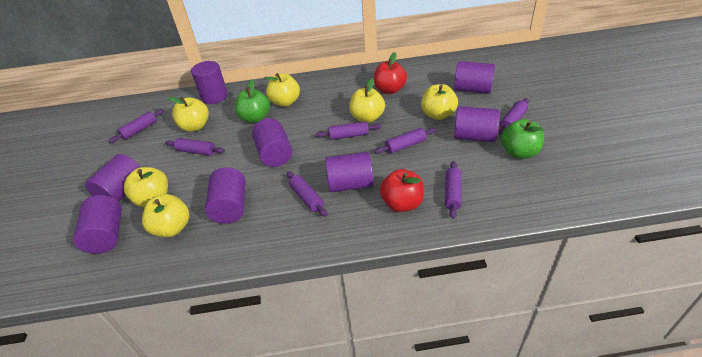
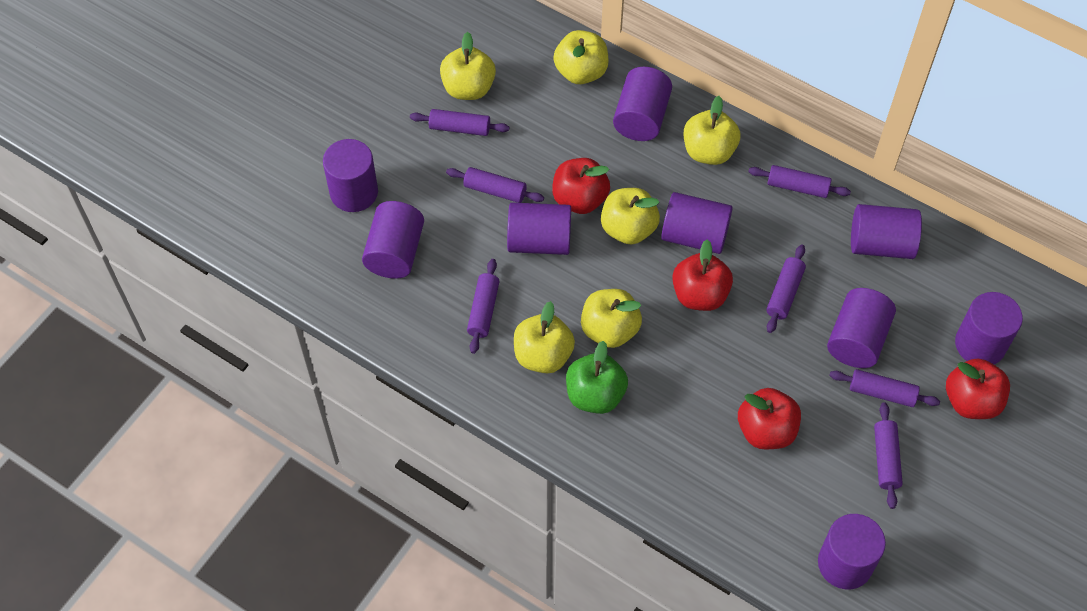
green apple: 2 -> 1
purple cylinder: 8 -> 9
red apple: 2 -> 4

